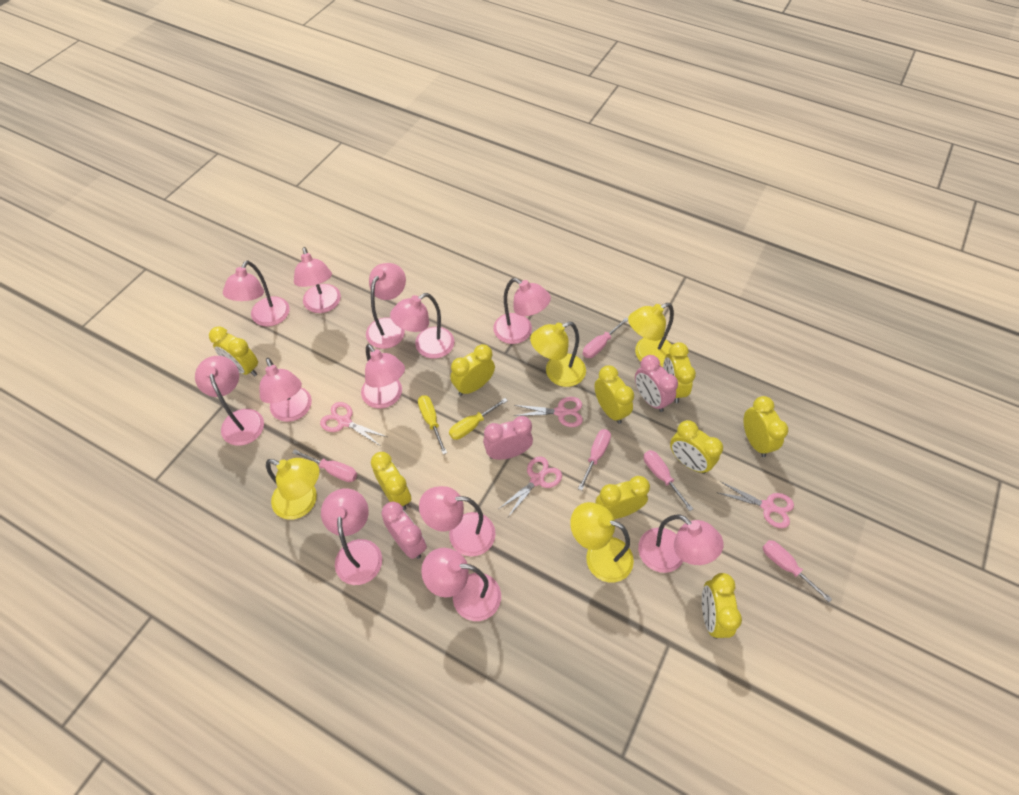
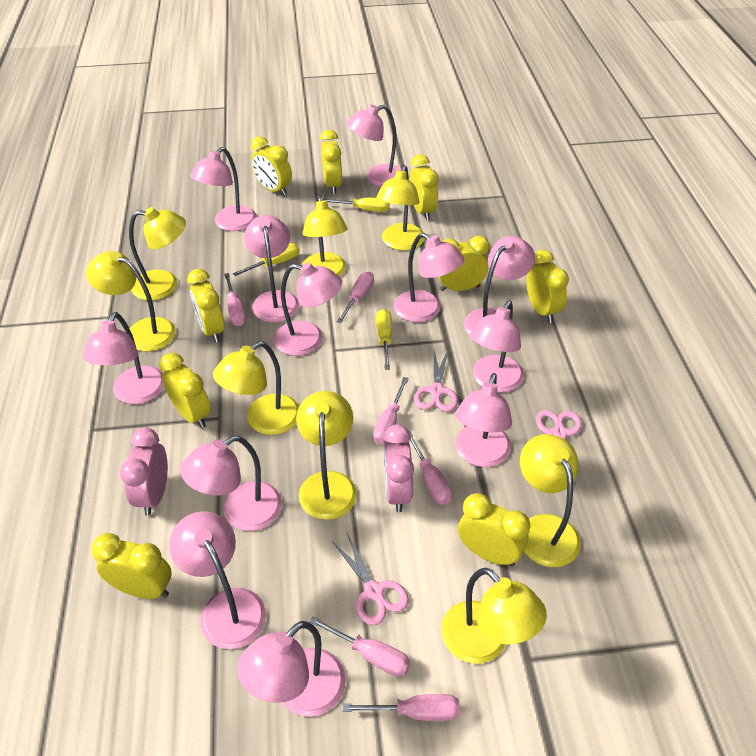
pink clock: 3 -> 2
pink scissors: 4 -> 3
pink screwdriver: 5 -> 6
yellow lamp: 4 -> 8
yellow screwdriver: 2 -> 3

